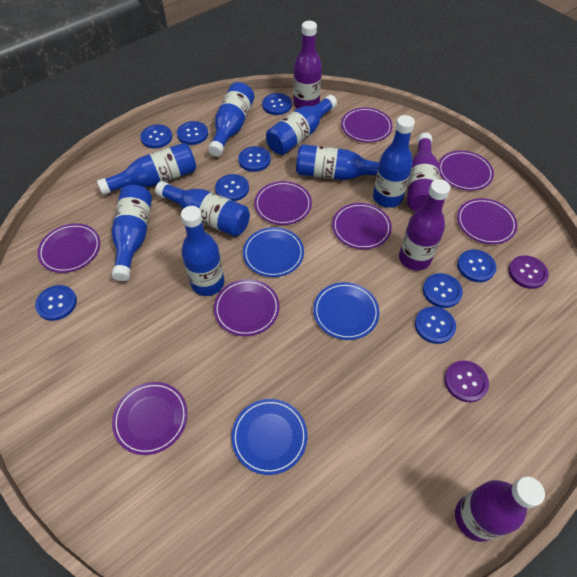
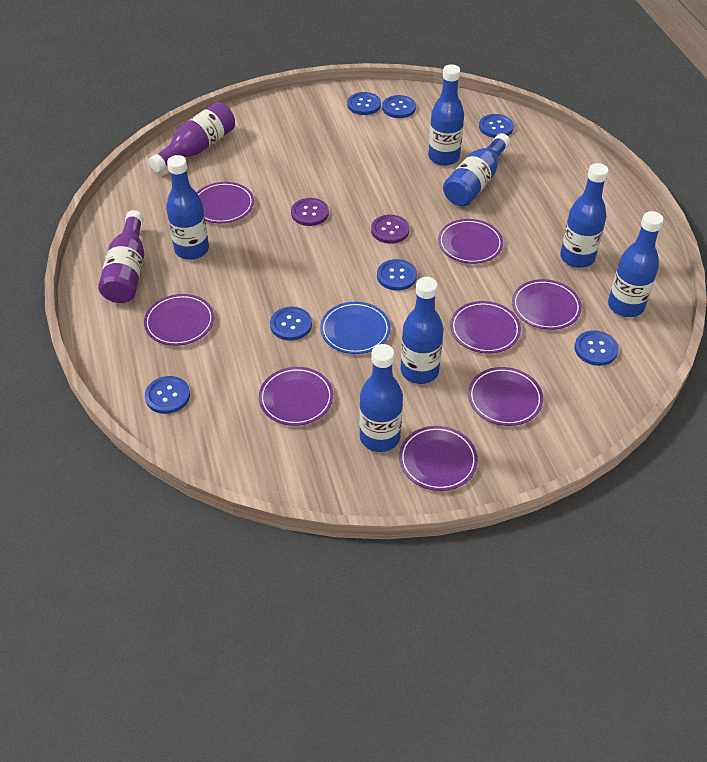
blue bottle: 8 -> 7
blue button: 9 -> 7
blue plate: 3 -> 1
purple bottle: 4 -> 2

